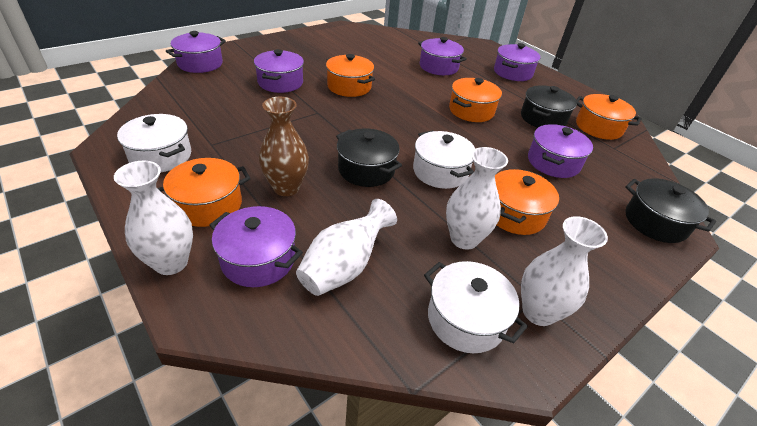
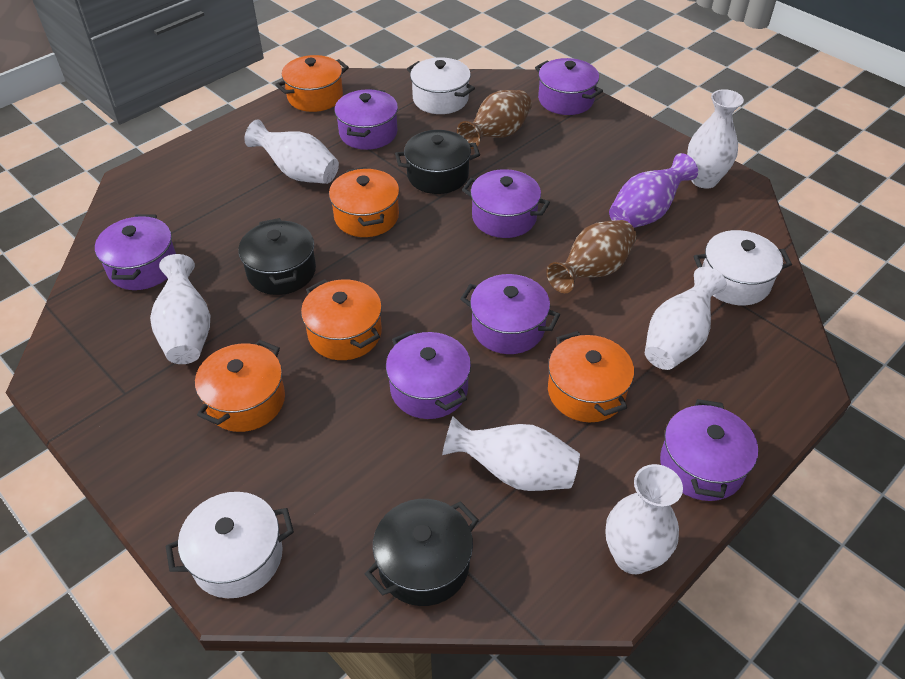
brown vase: 1 -> 2
purple pot: 6 -> 7
purple vase: 0 -> 1
white vase: 4 -> 6

